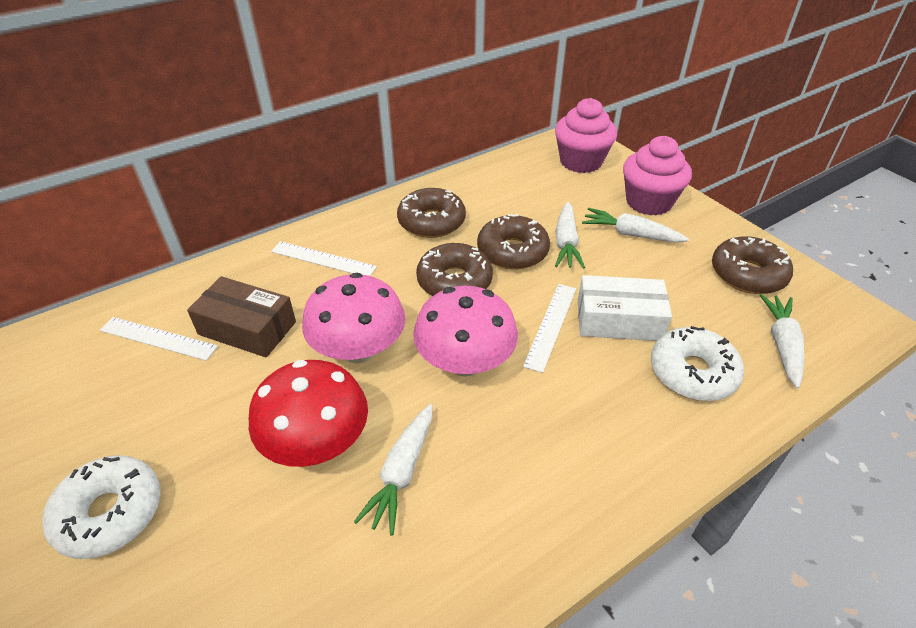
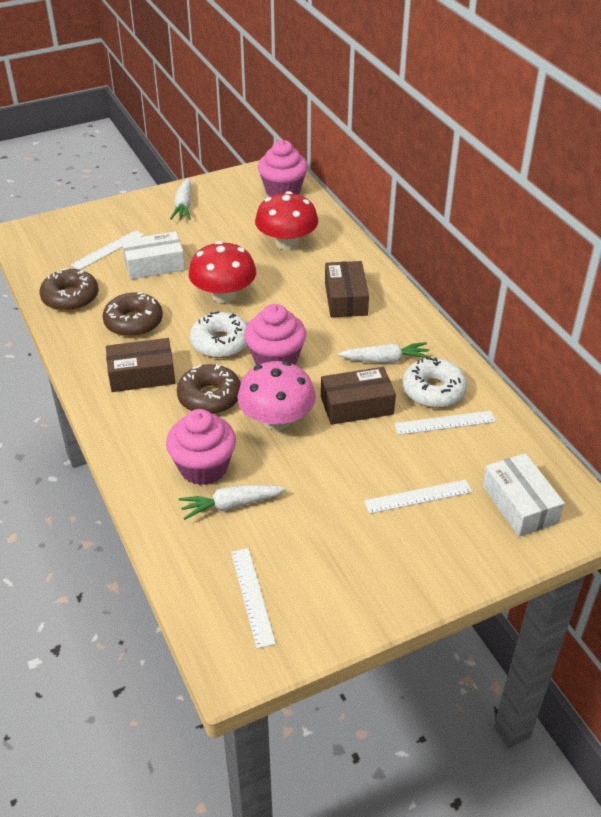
brown box: 1 -> 3
brown donut: 4 -> 3
pink cupcake: 2 -> 3
pink mushroom: 2 -> 1
red mushroom: 1 -> 2
white box: 1 -> 2
white carrot: 4 -> 3
white ruler: 3 -> 4

